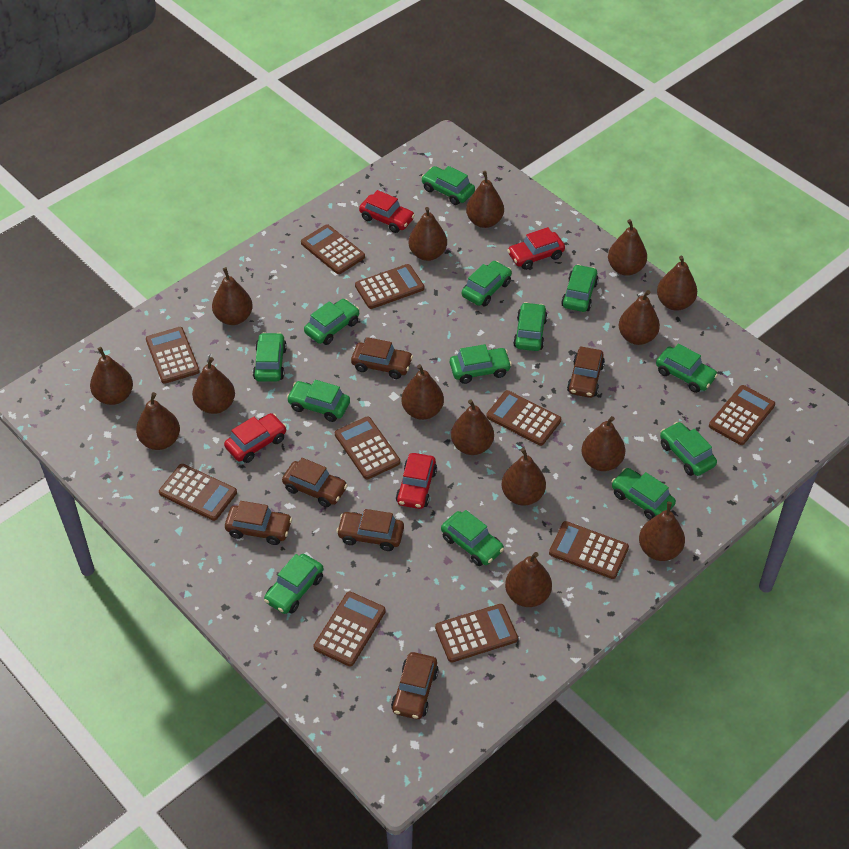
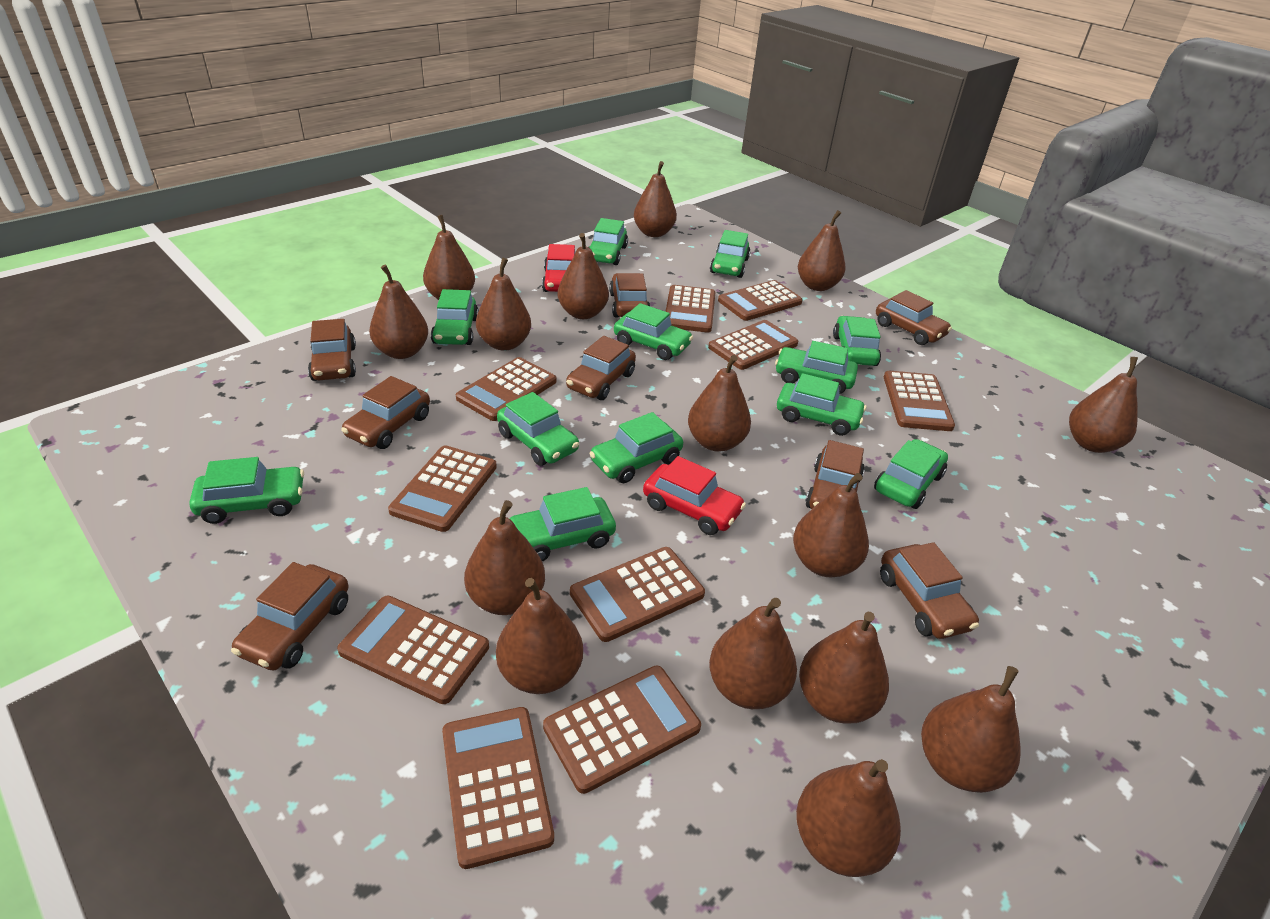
brown car: 6 -> 8
green car: 13 -> 12
red car: 4 -> 2

